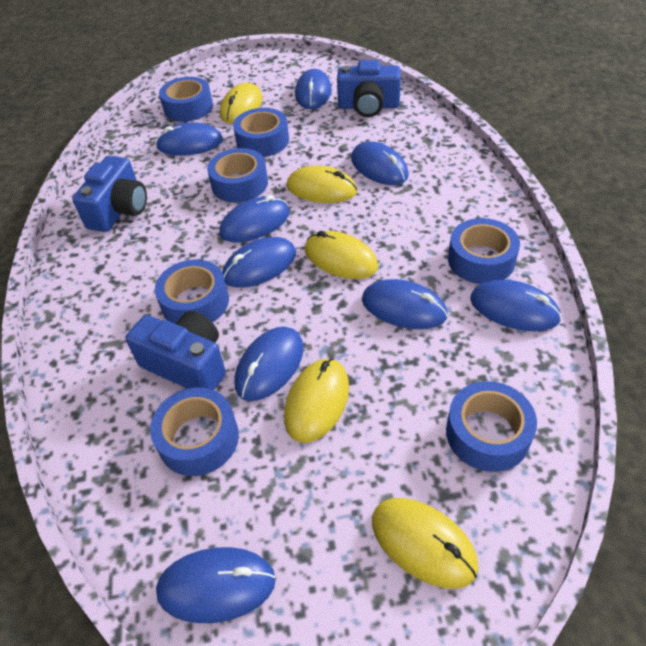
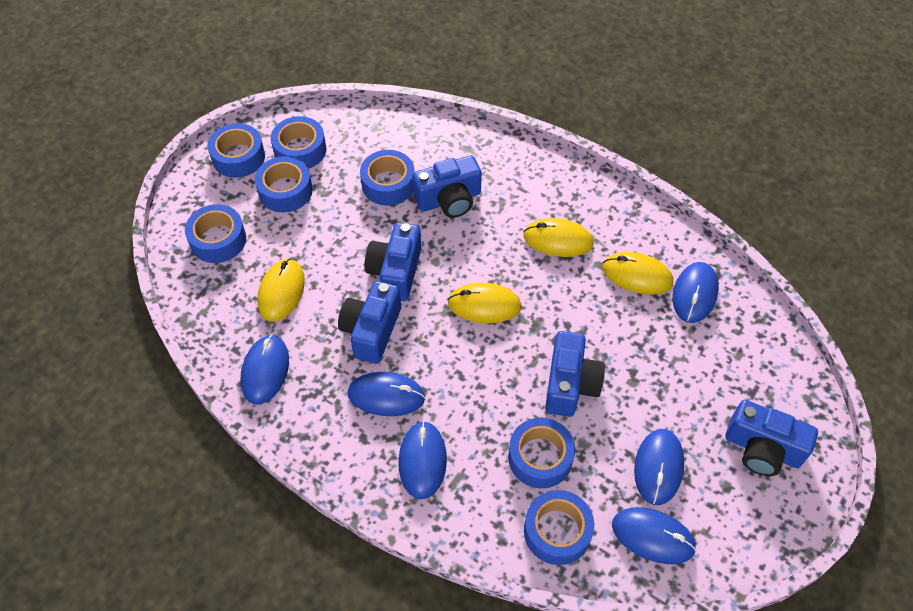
blue camera: 3 -> 5
blue mouse: 9 -> 6
yellow mouse: 5 -> 4

